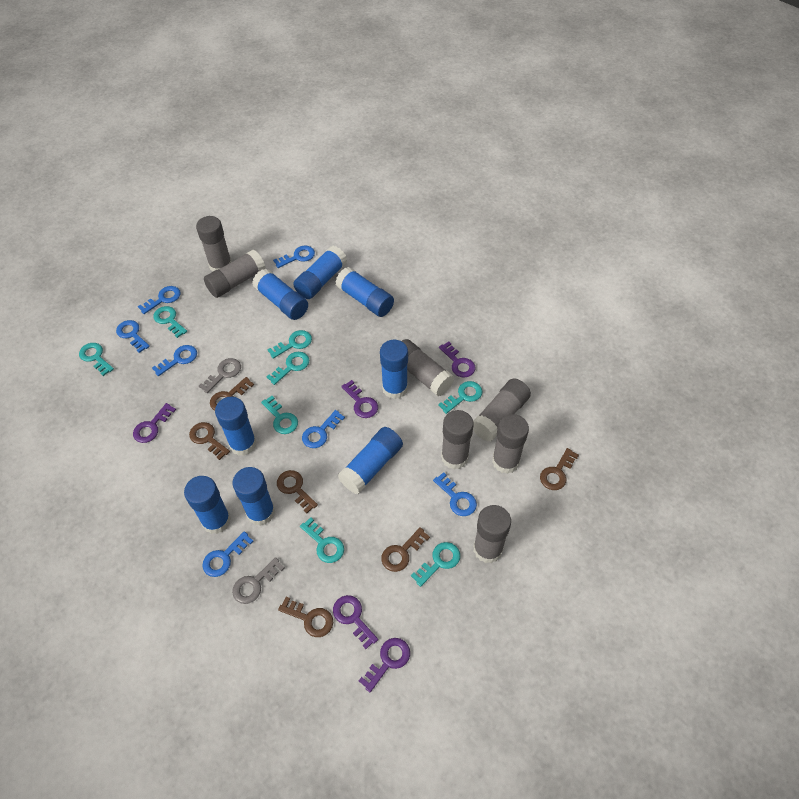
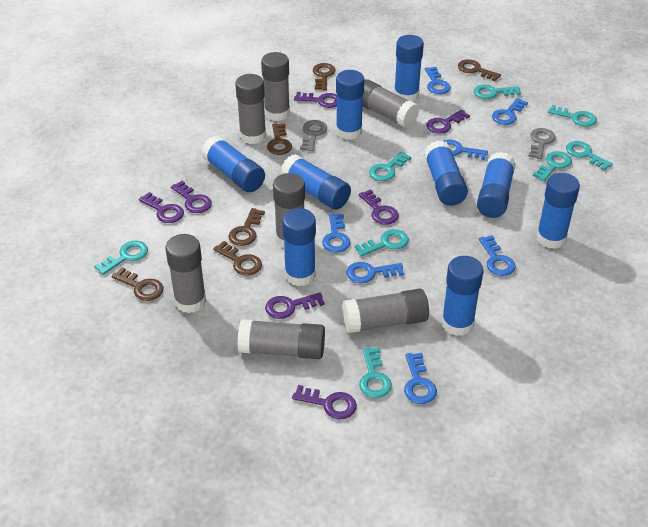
blue glue stick: 8 -> 9
purple key: 5 -> 7

